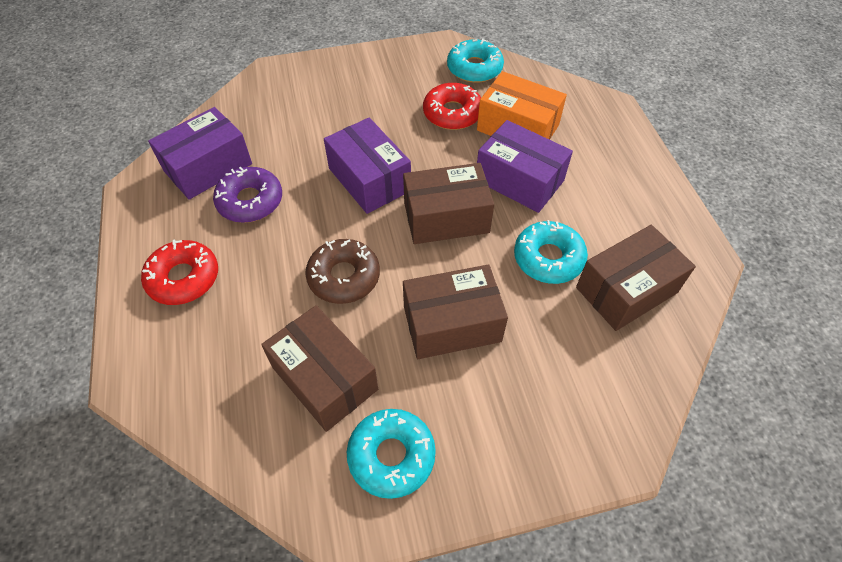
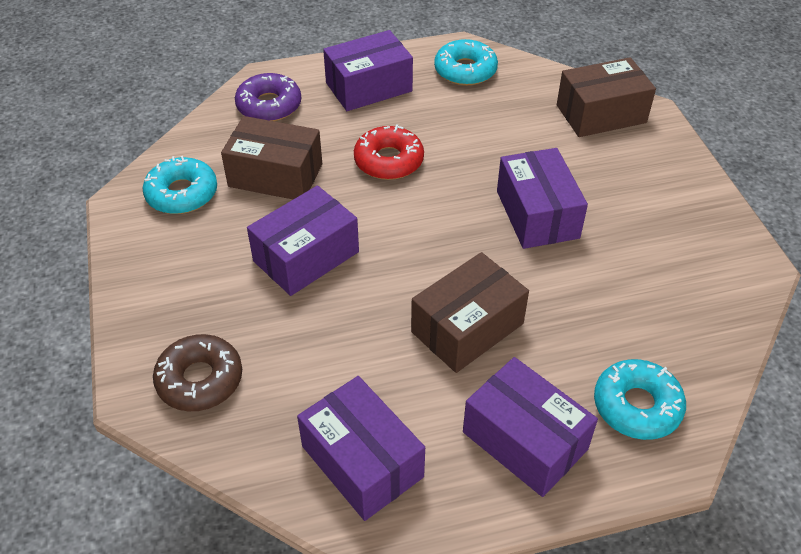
brown box: 4 -> 3
orange box: 1 -> 0
purple box: 3 -> 5
red donut: 2 -> 1

